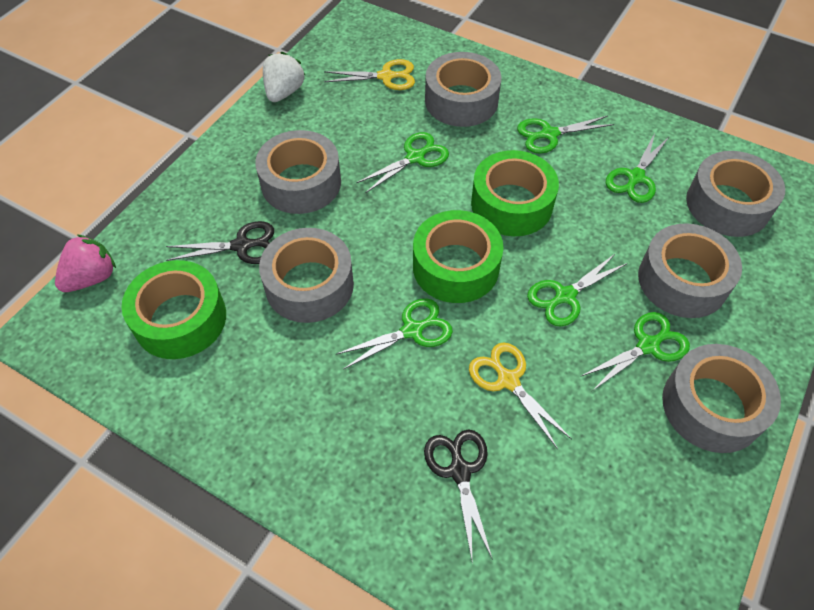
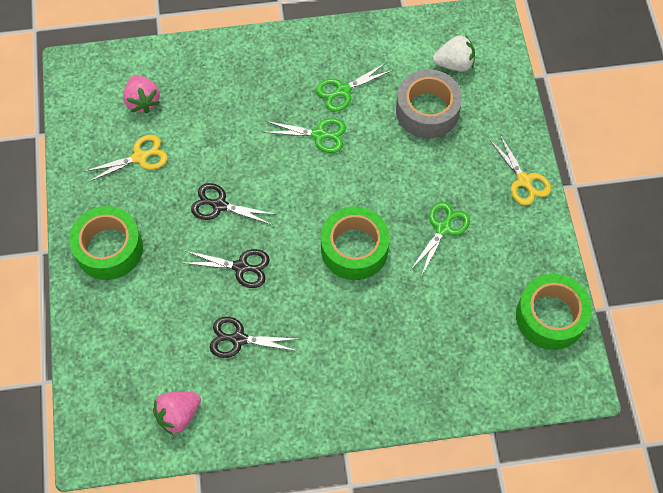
black scissors: 2 -> 3
green scissors: 6 -> 3
grey tape: 6 -> 1
pink strawberry: 1 -> 2

